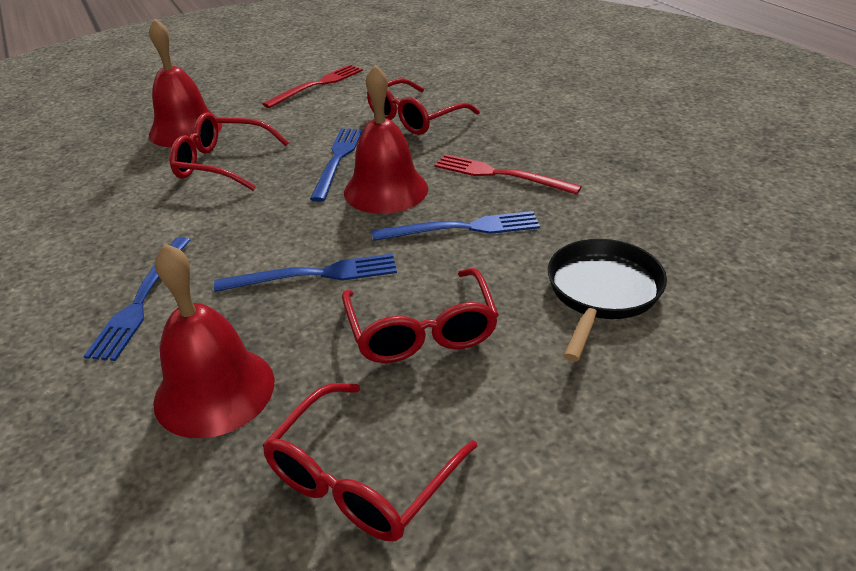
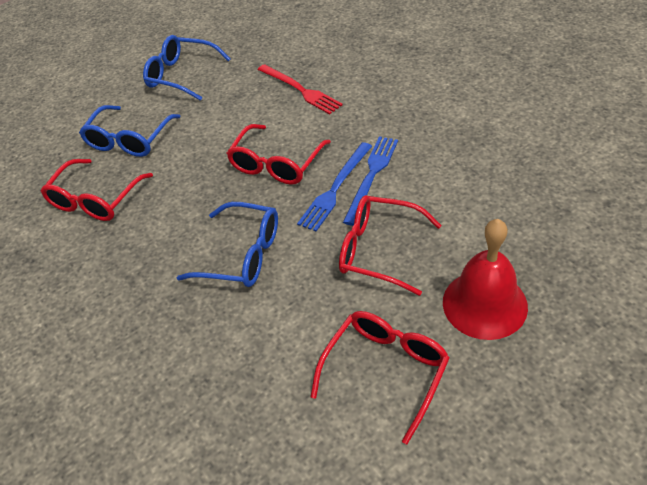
black pan: 1 -> 0
blue fork: 4 -> 2
blue glasses: 0 -> 3
red bell: 3 -> 1
red fork: 2 -> 1

